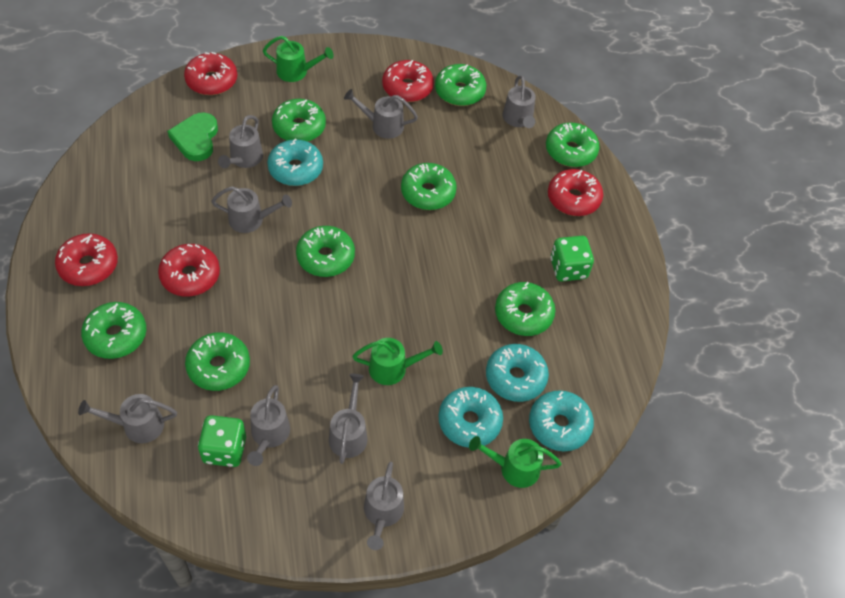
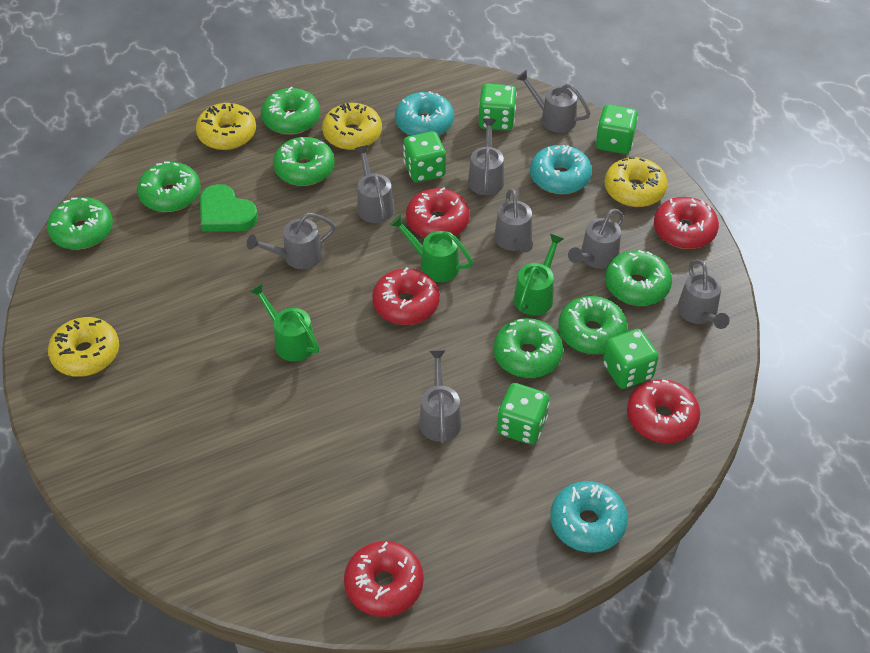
green dice: 2 -> 5
green donut: 8 -> 7
turquoise donut: 4 -> 3
yellow donut: 0 -> 4

